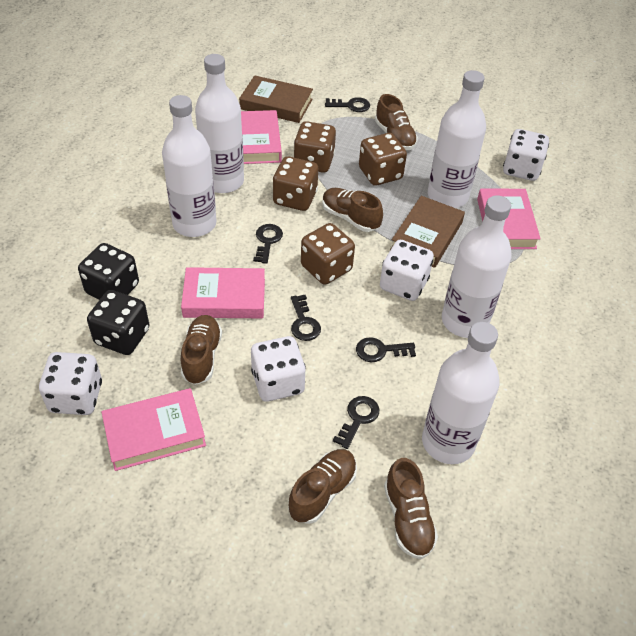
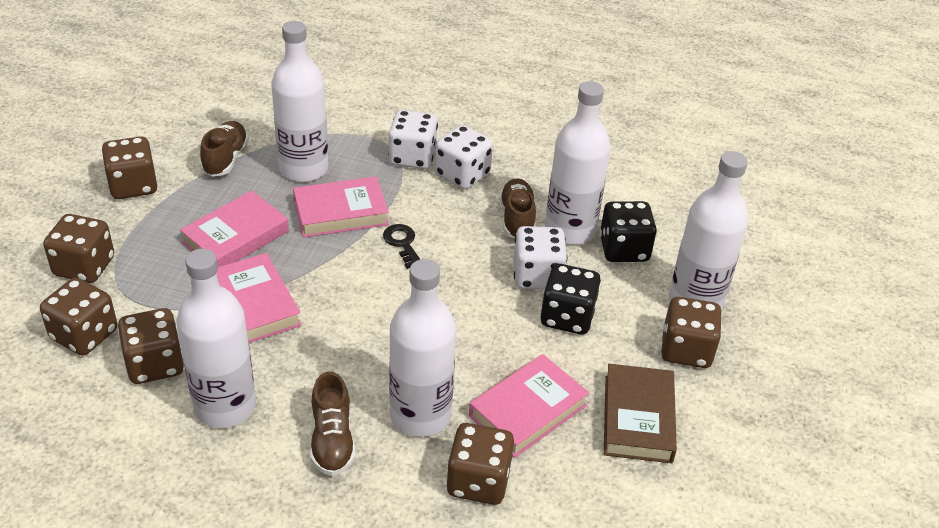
black key: 5 -> 1
brown book: 2 -> 1
brown dice: 4 -> 6
brown shoe: 5 -> 3
white dice: 4 -> 3

